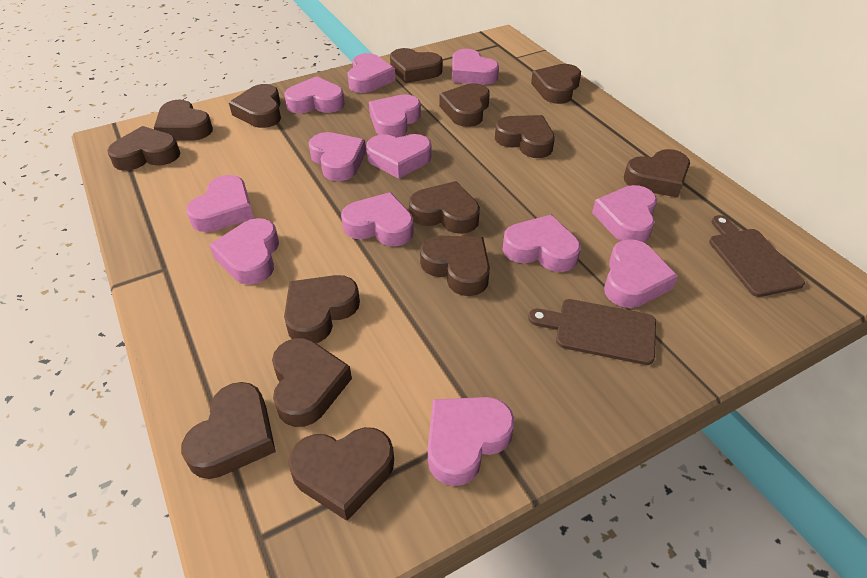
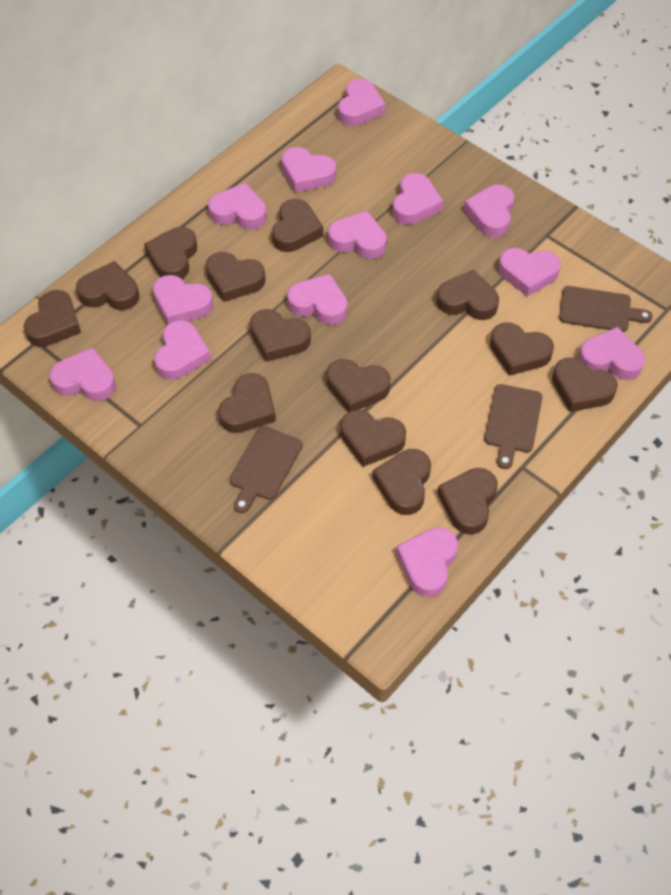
brown cutting board: 2 -> 3

